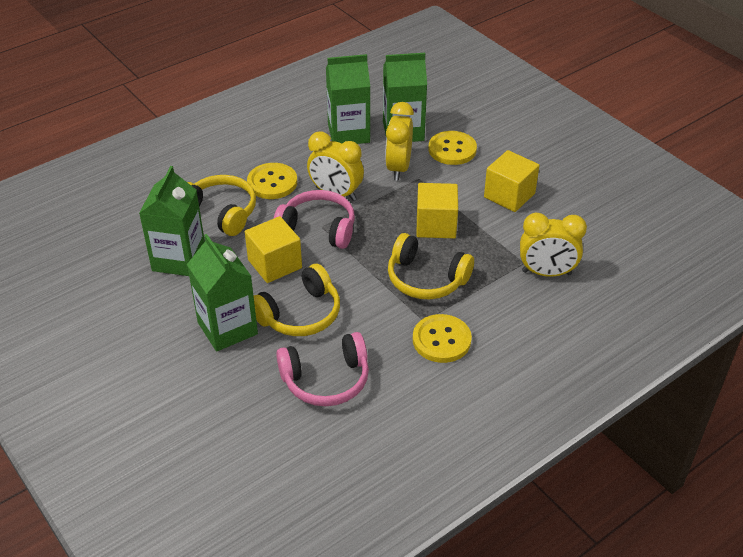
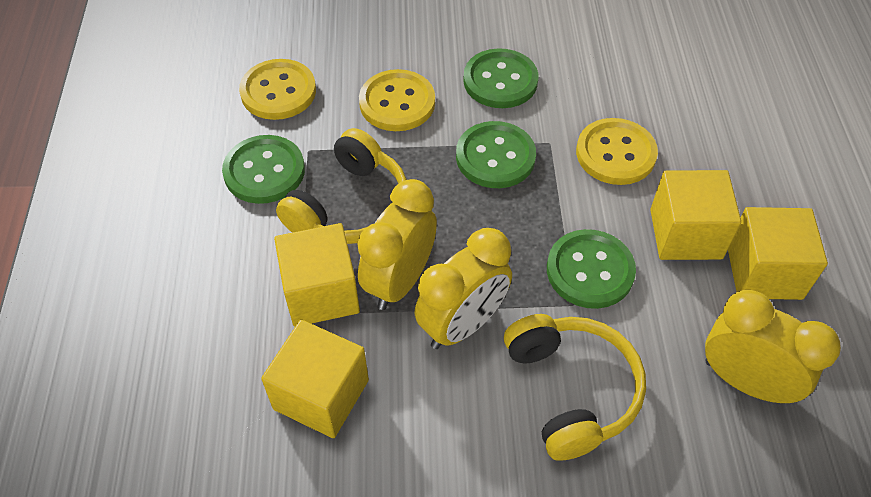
green button: 0 -> 4
green carton: 4 -> 0
pink headphones: 2 -> 0
yellow cube: 3 -> 4
yellow headphones: 3 -> 2

